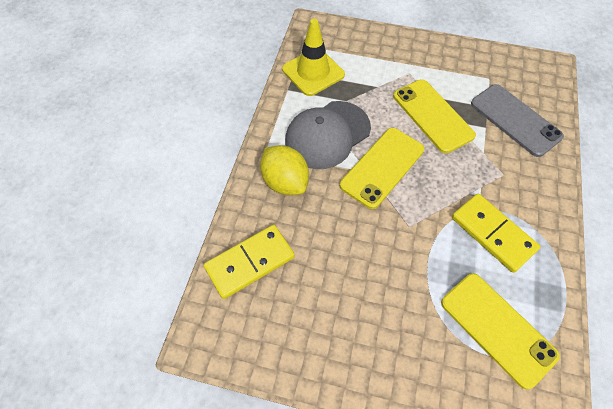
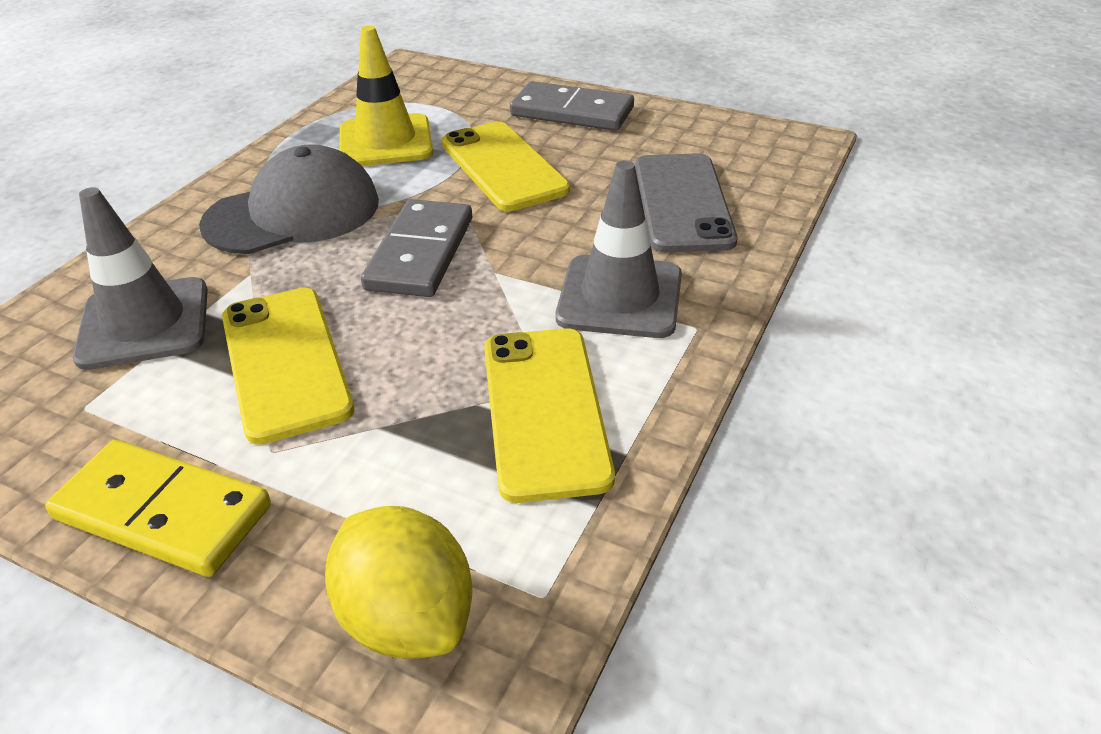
grey domino: 0 -> 2
grey traffic cone: 0 -> 2
yellow domino: 2 -> 1

